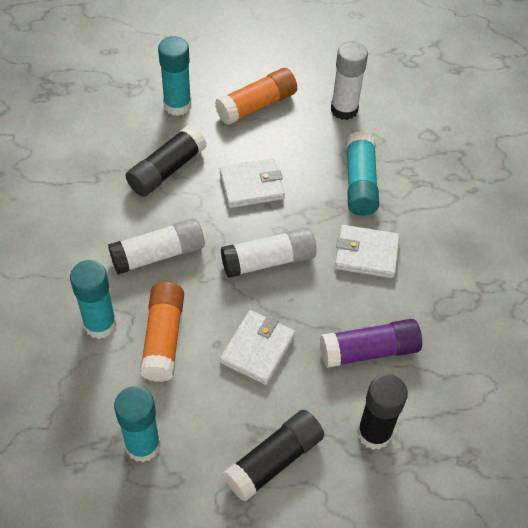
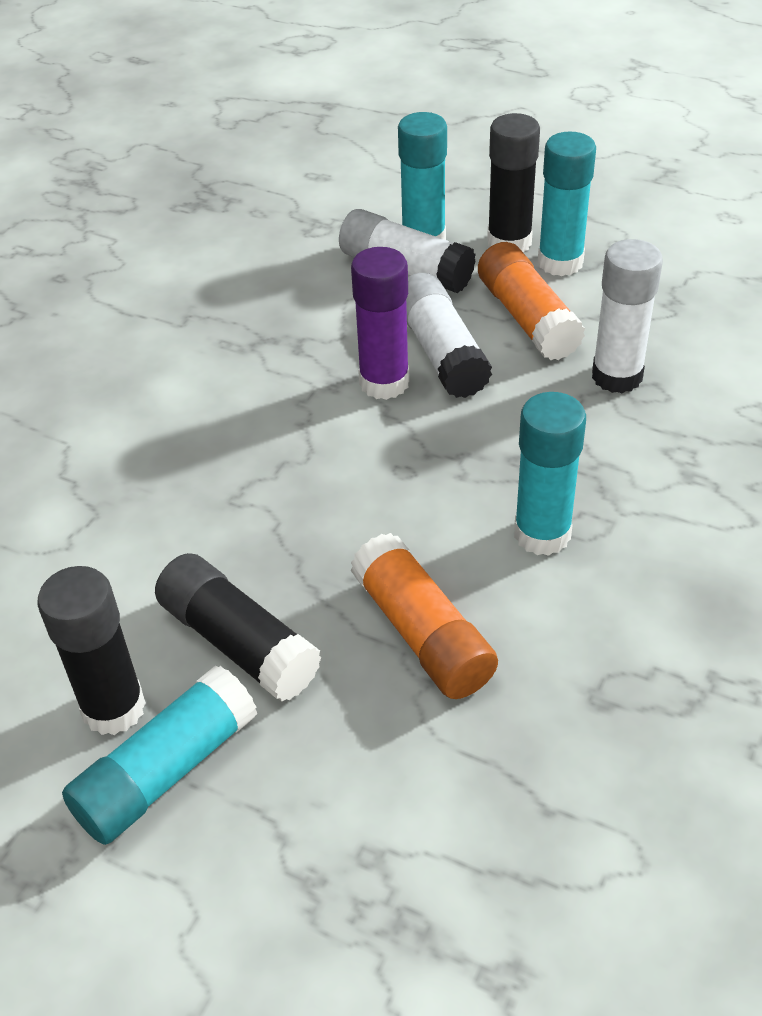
white wallet: 3 -> 0

